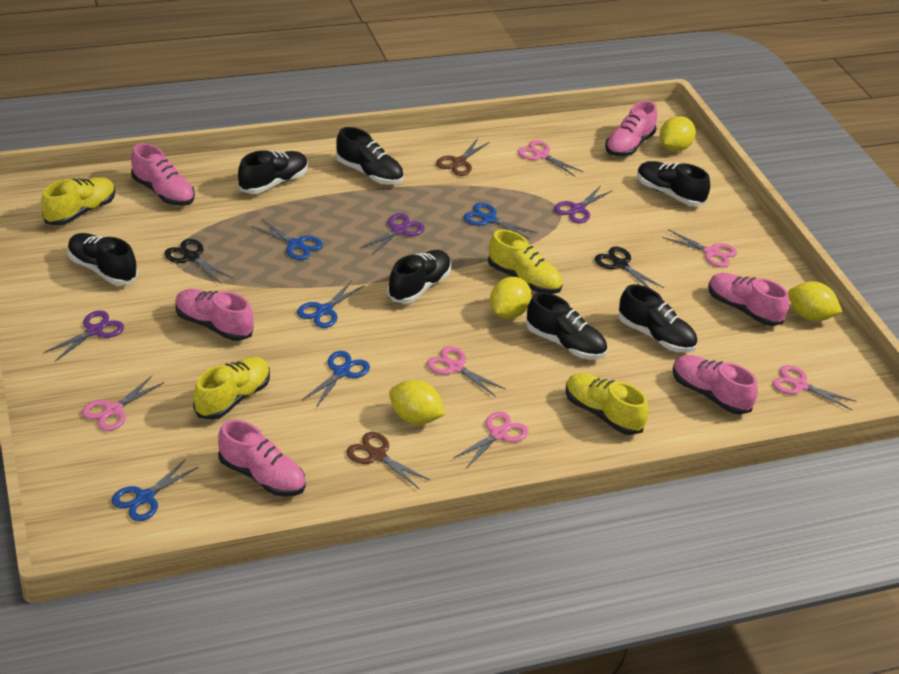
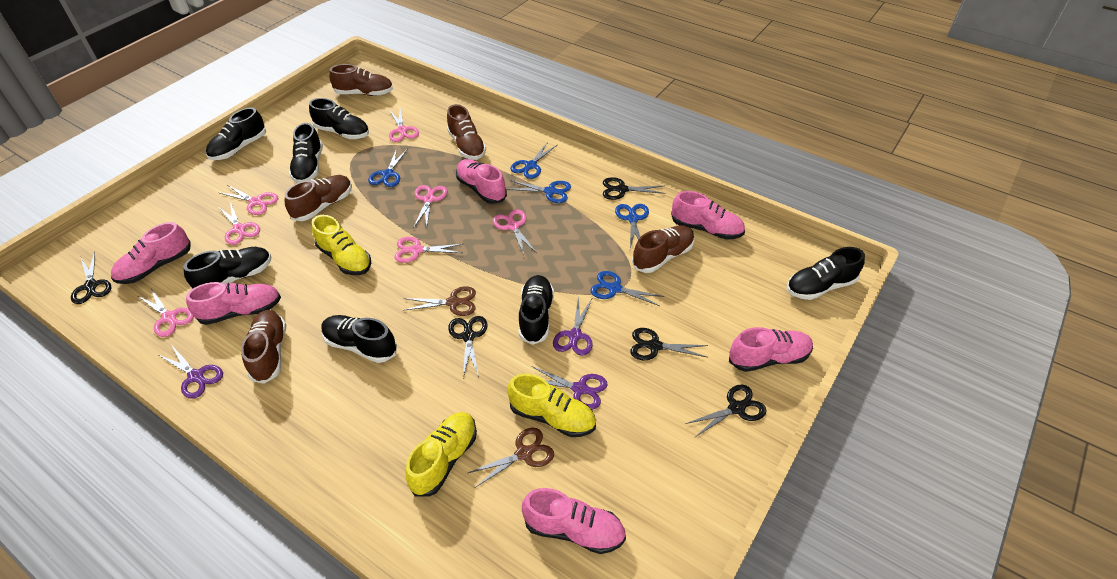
black scissors: 2 -> 5
brown shoe: 0 -> 5
pink scissors: 6 -> 7
yellow lemon: 4 -> 0
yellow shoe: 4 -> 3

